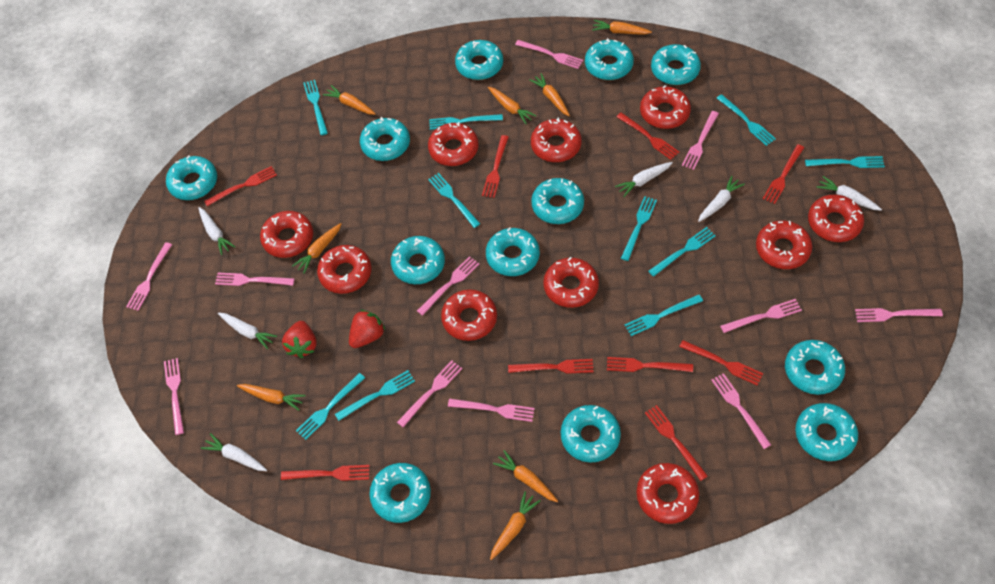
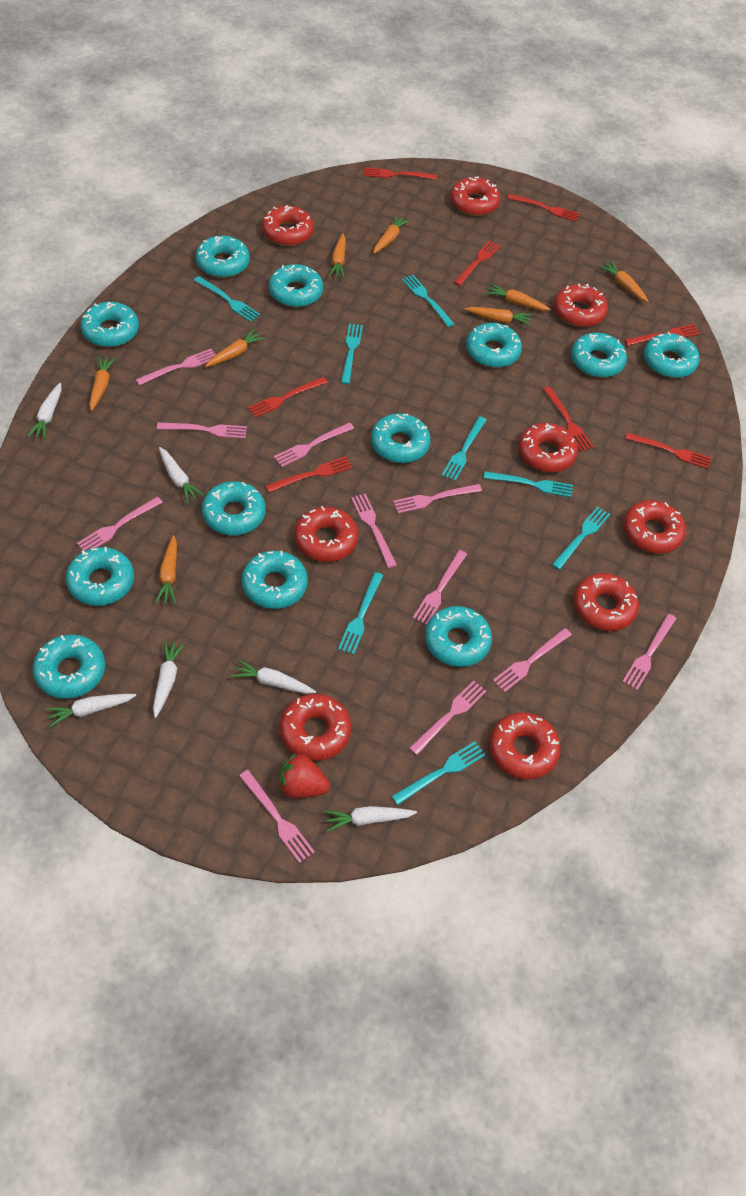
red donut: 10 -> 9
red fork: 9 -> 8
red strawberry: 2 -> 1
turquoise fork: 10 -> 8

